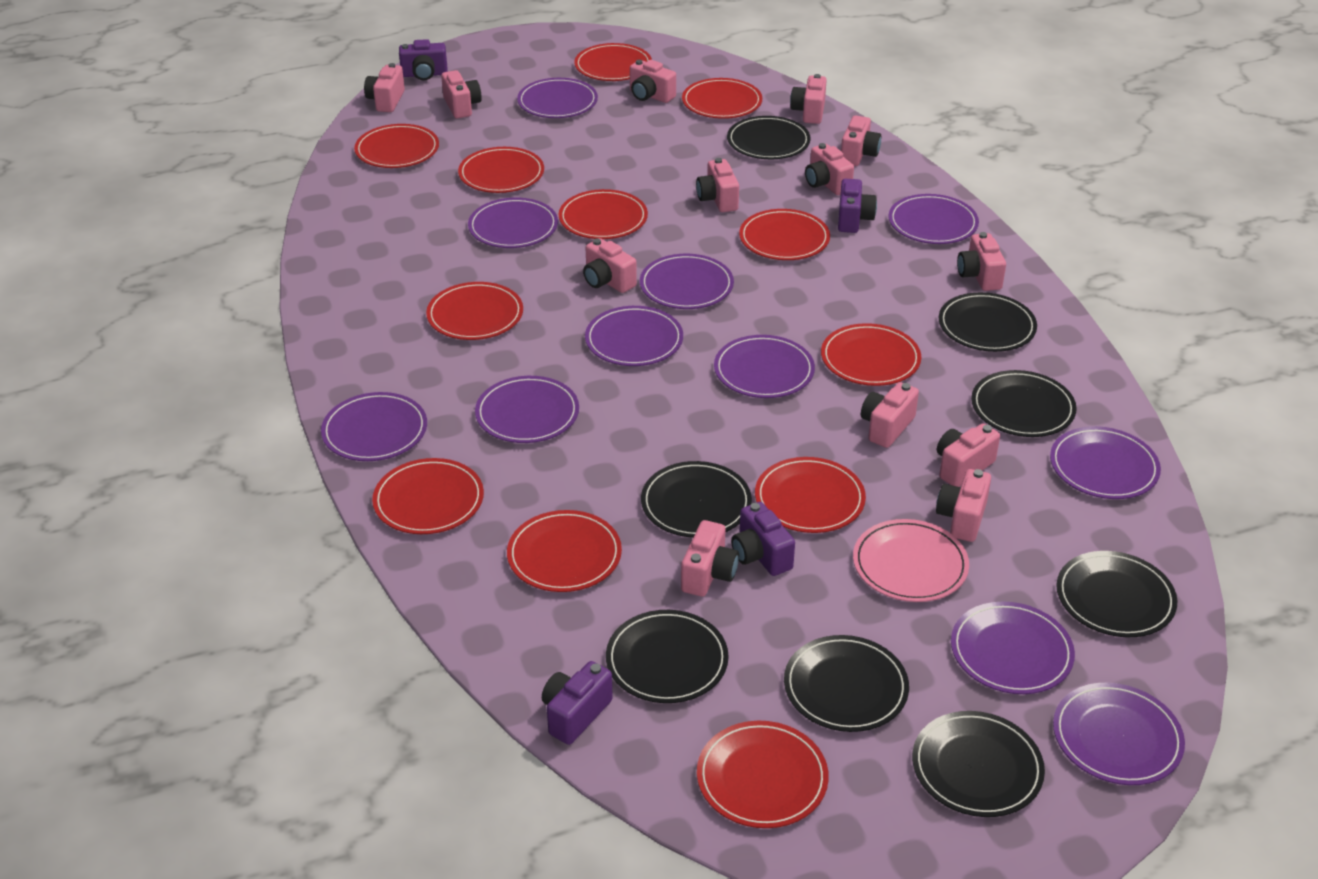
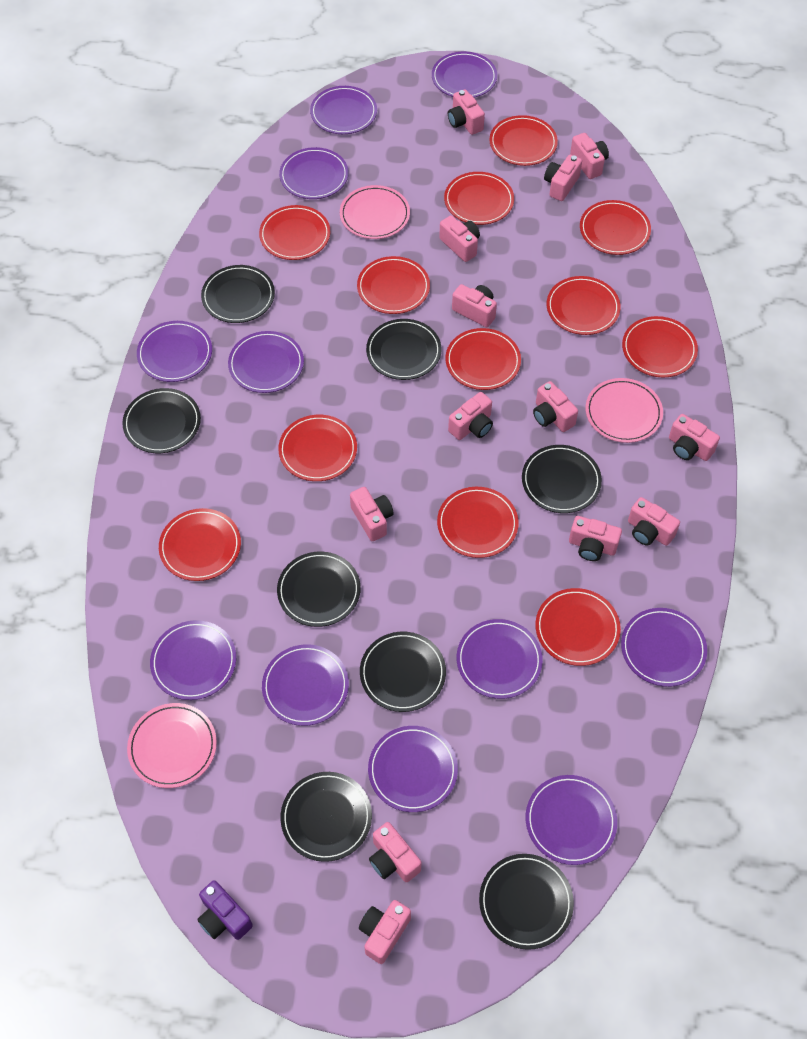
pink plate: 1 -> 3
purple camera: 4 -> 1

